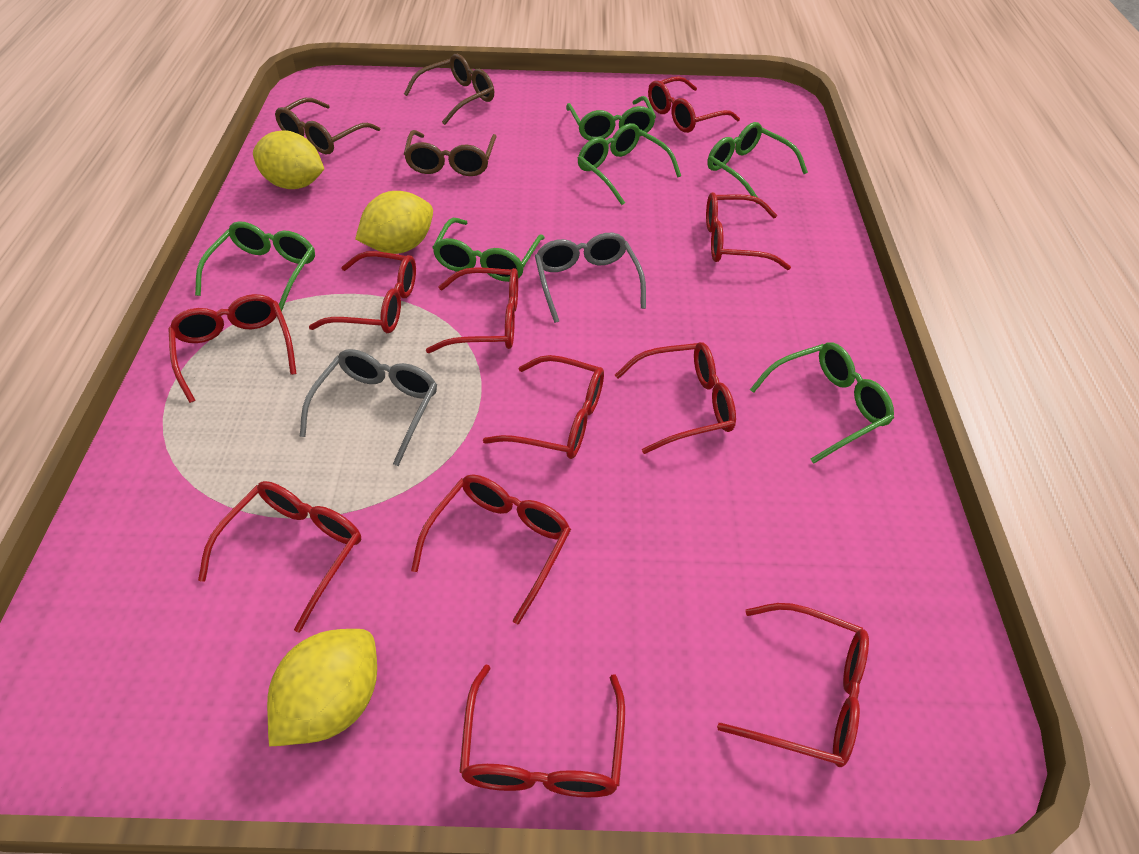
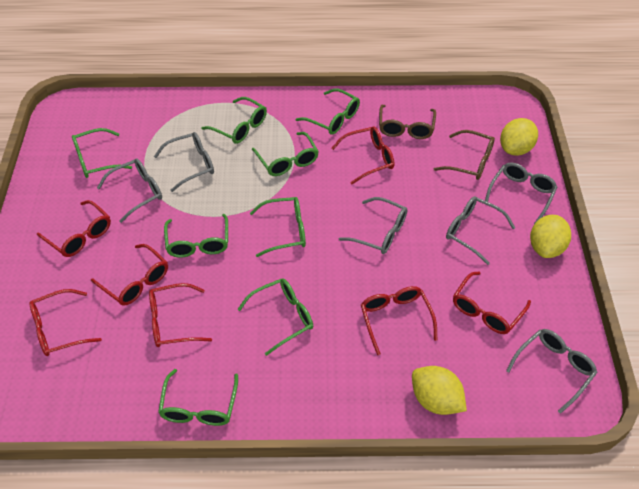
brown glasses: 3 -> 2
green glasses: 6 -> 8
grey glasses: 2 -> 6
red glasses: 11 -> 7

